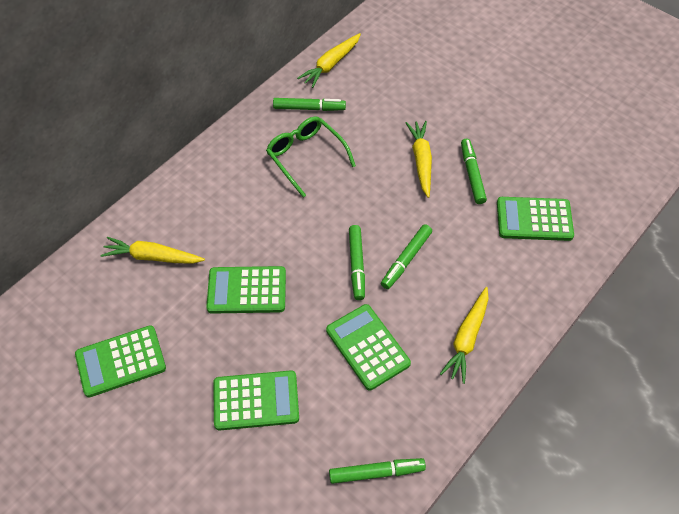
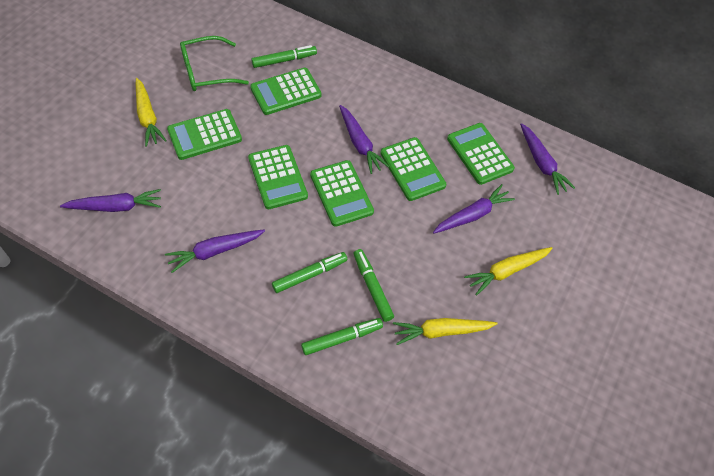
green calculator: 5 -> 6
green marker: 5 -> 4
purple carrot: 0 -> 5
yellow carrot: 4 -> 3

